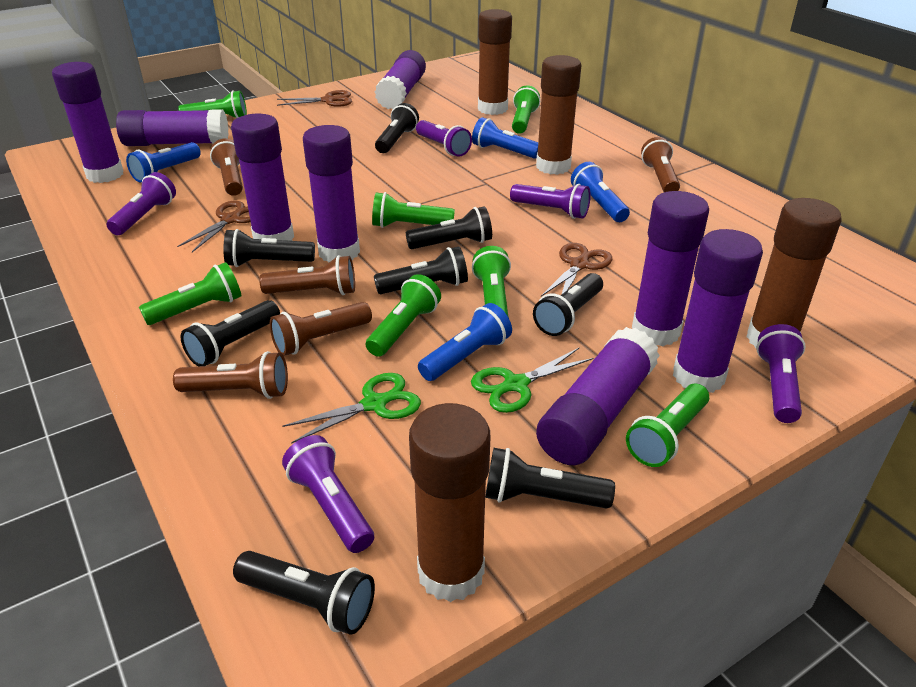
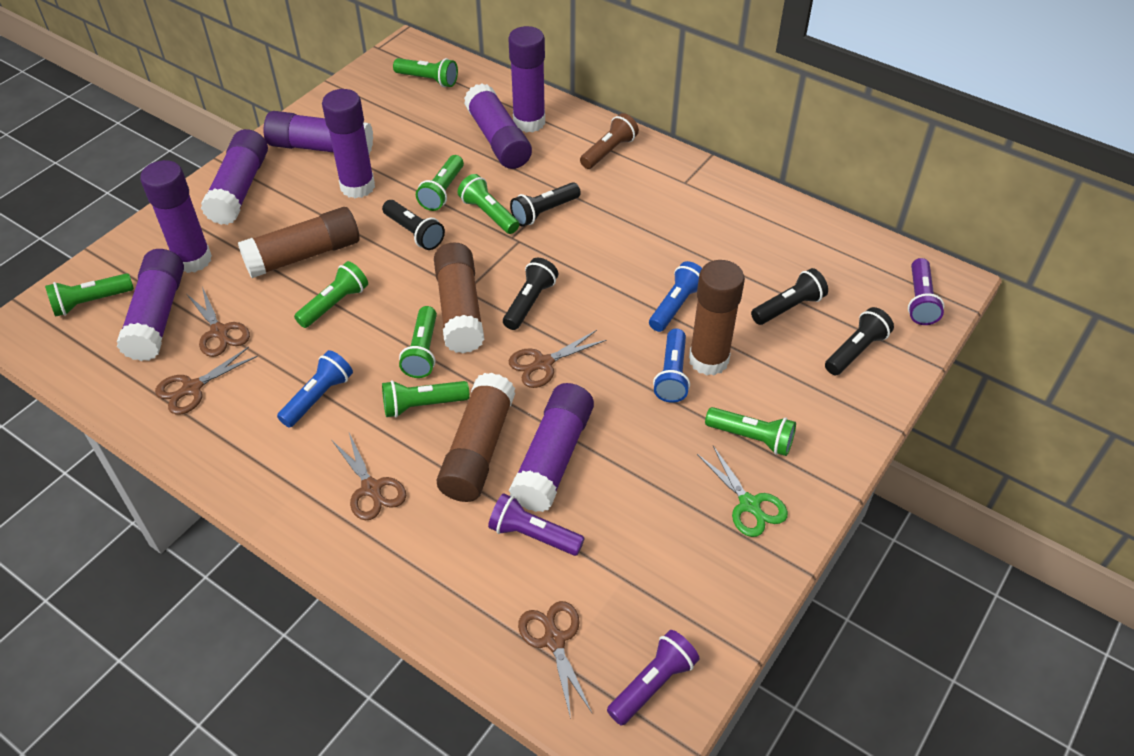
black flashlight: 8 -> 5
blue flashlight: 4 -> 3
brown flashlight: 5 -> 1
brown scissors: 3 -> 5
green flashlight: 7 -> 8
green scissors: 2 -> 1
purple flashlight: 5 -> 3

